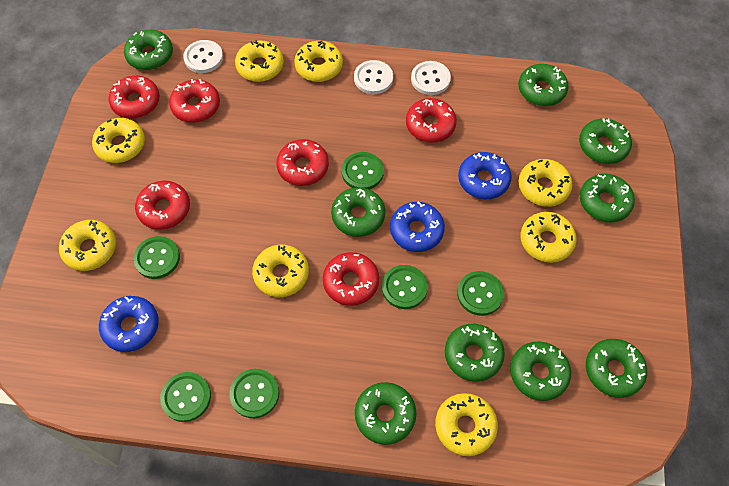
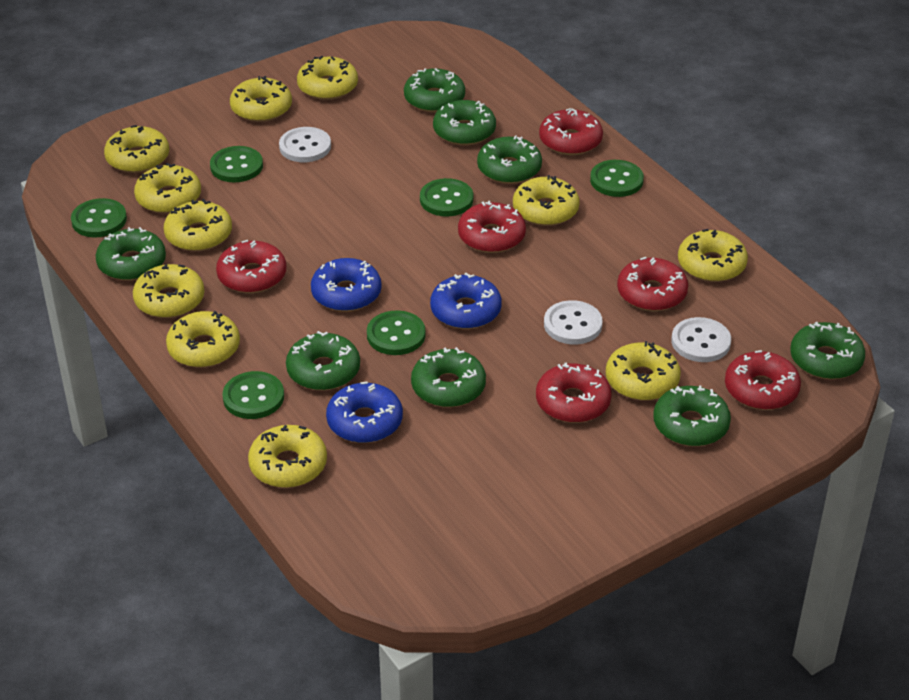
green donut: 9 -> 8
yellow donut: 8 -> 11

